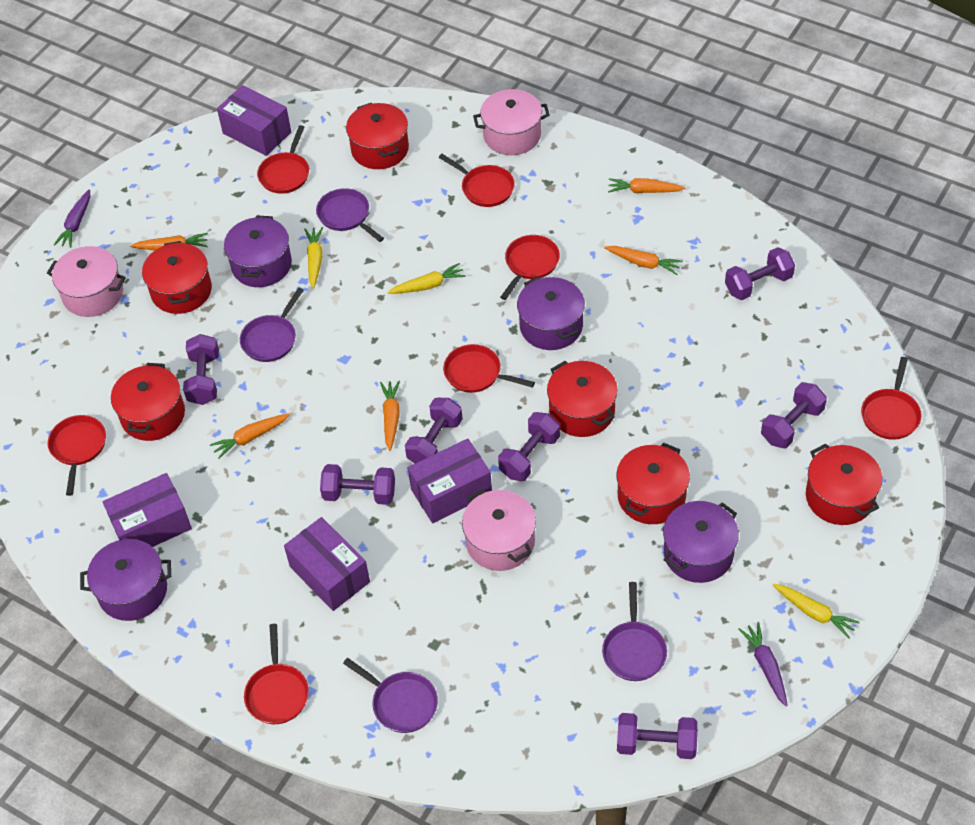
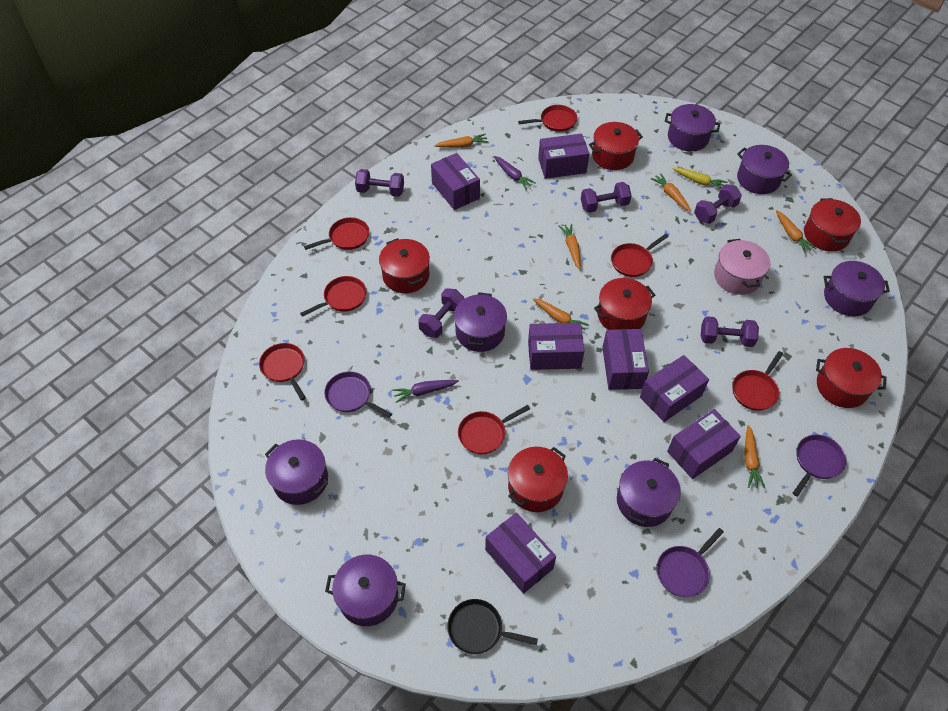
black pan: 0 -> 1
orange carrot: 5 -> 6
pink pot: 3 -> 1
purple box: 4 -> 7
purple dumbbell: 7 -> 5
purple pan: 4 -> 3
purple pot: 4 -> 7
yellow carrot: 3 -> 1

